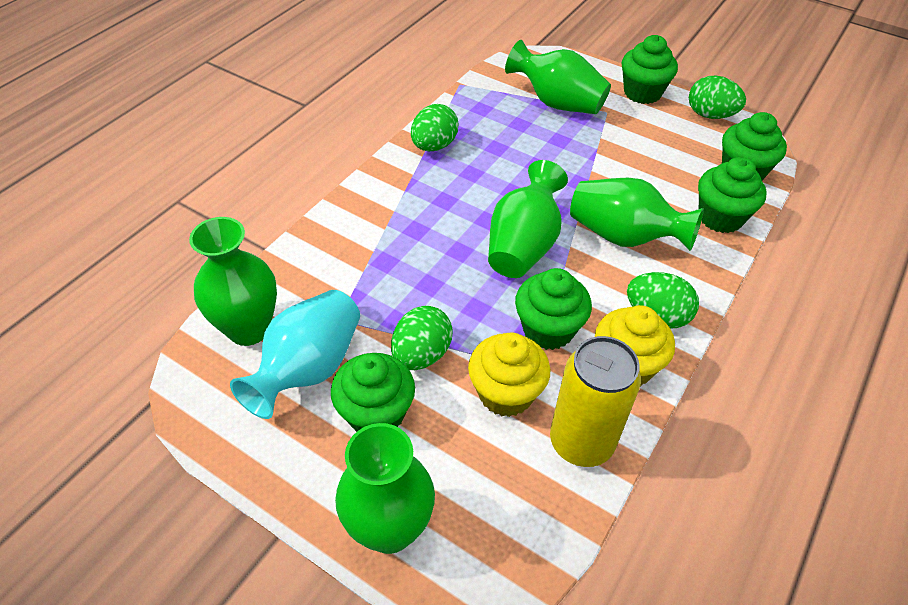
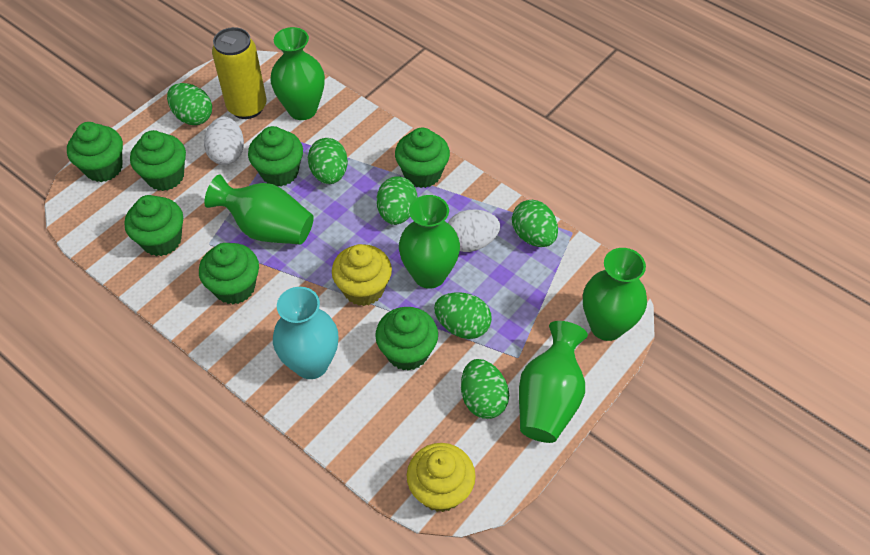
green cupcake: 5 -> 7
green egg: 4 -> 6
white egg: 0 -> 2

